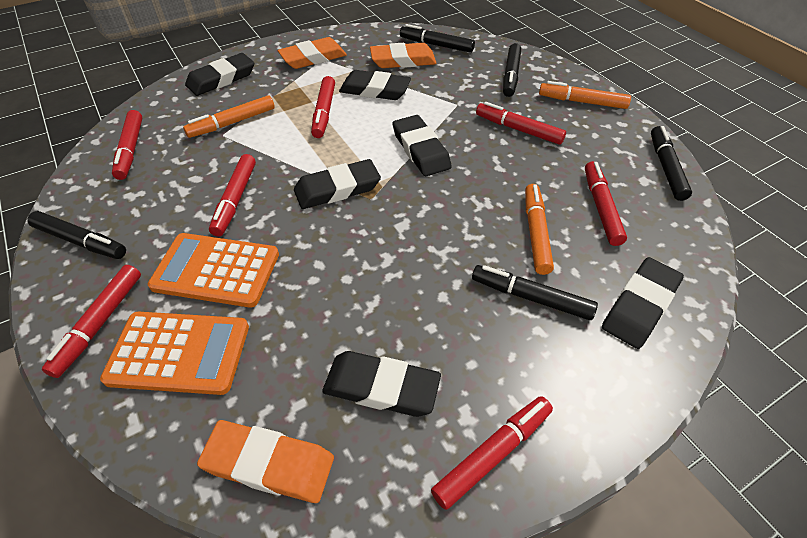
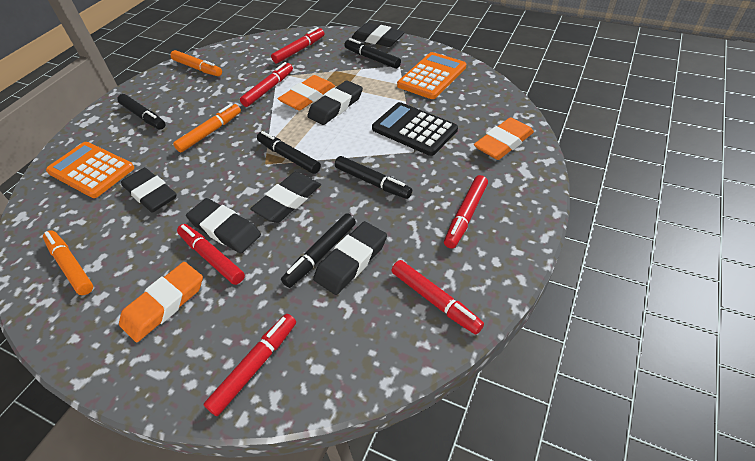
black calculator: 0 -> 1
red marker: 7 -> 6

